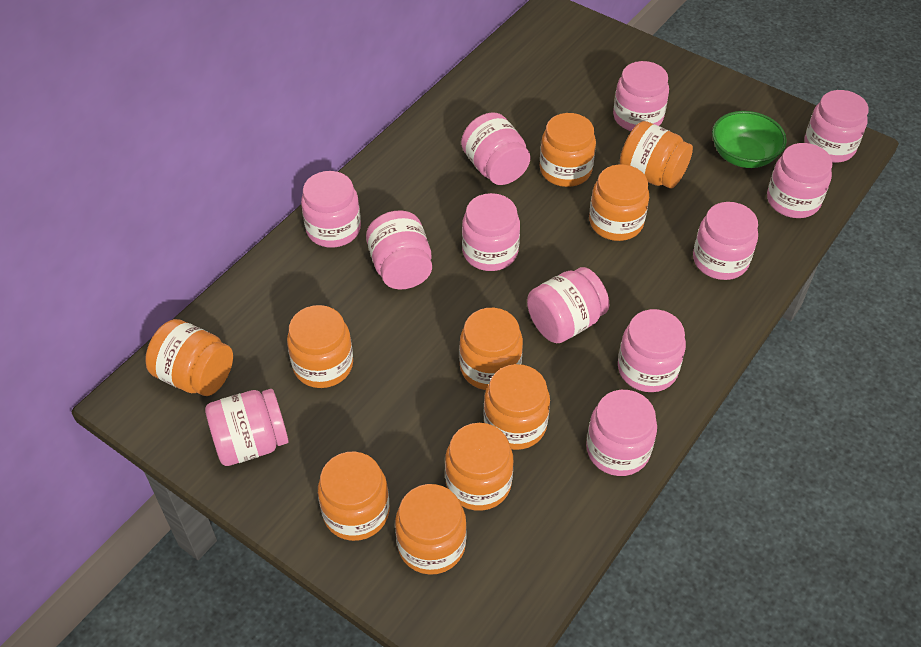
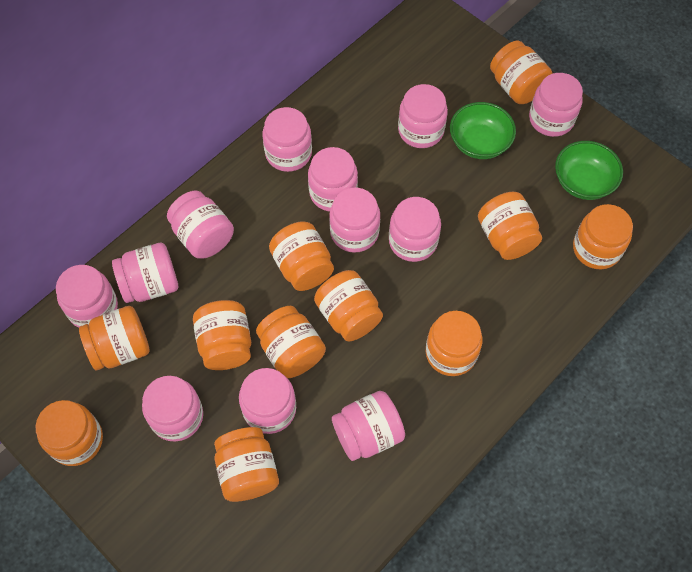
green bowl: 1 -> 2
orange jar: 10 -> 11

